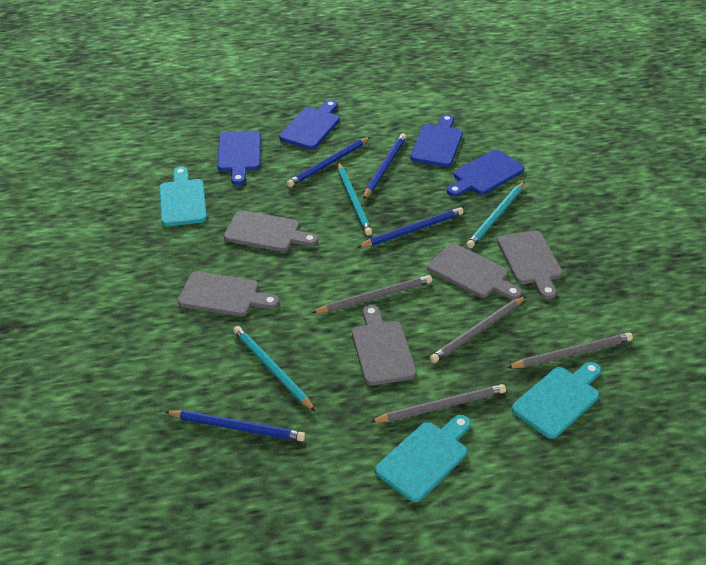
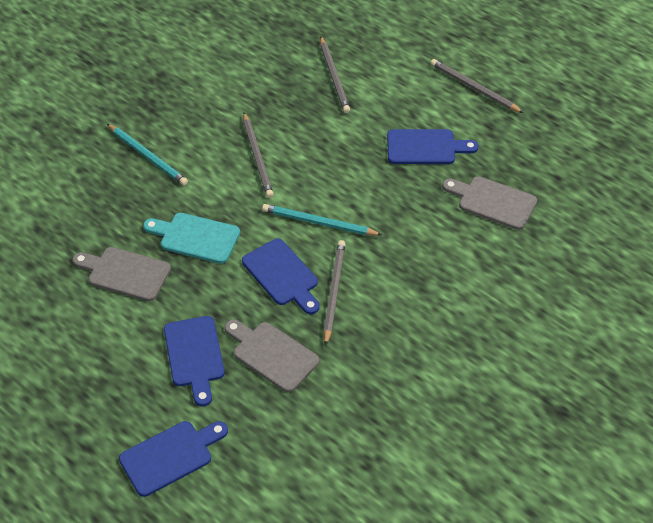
blue pencil: 4 -> 0
grey cutting board: 5 -> 3
turquoise cutting board: 3 -> 1
turquoise pencil: 3 -> 2

